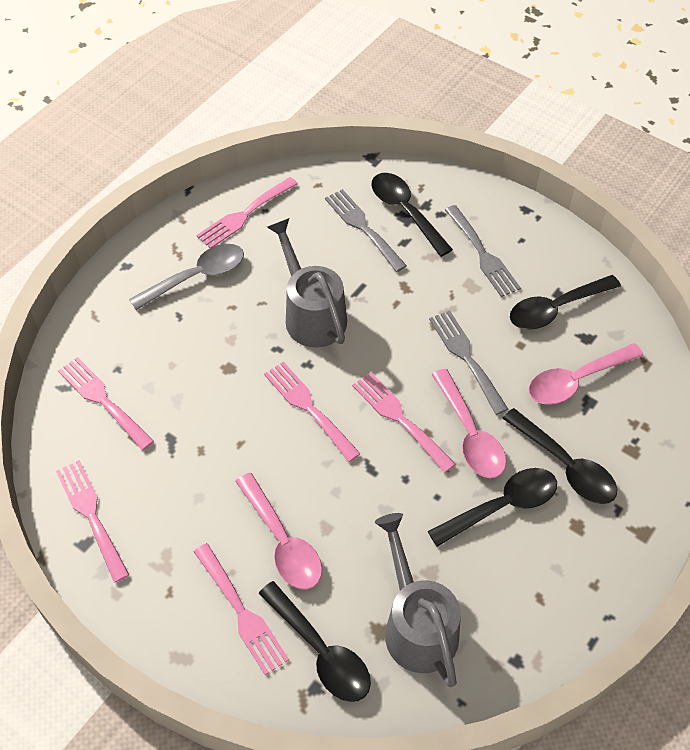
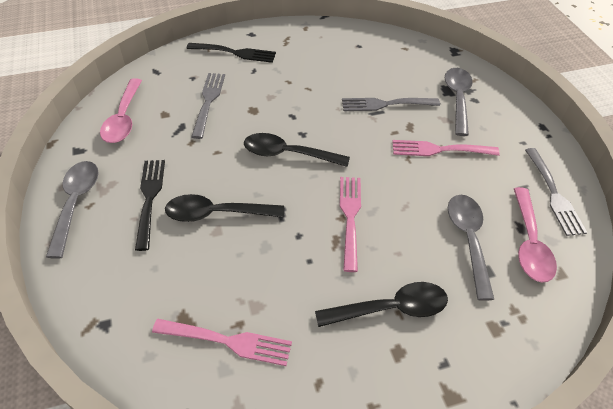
black fork: 0 -> 2
black spoon: 5 -> 3
grey spoon: 1 -> 3
grey watering can: 2 -> 0
pink fork: 6 -> 3
pink spoon: 3 -> 2

